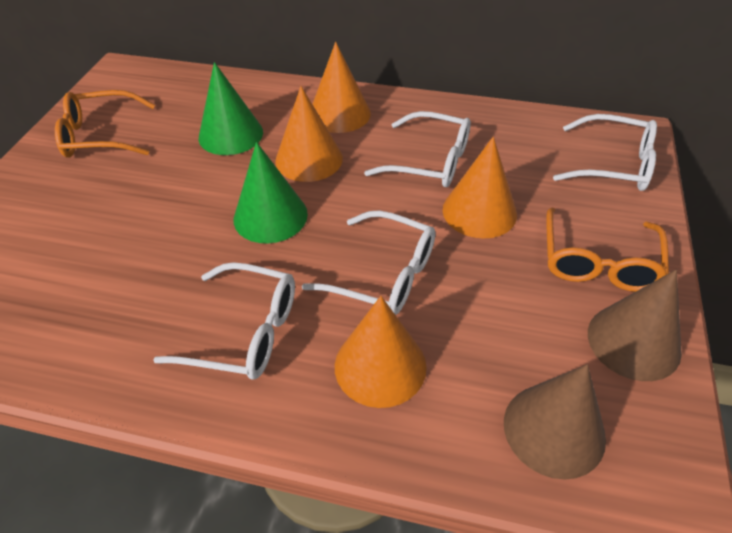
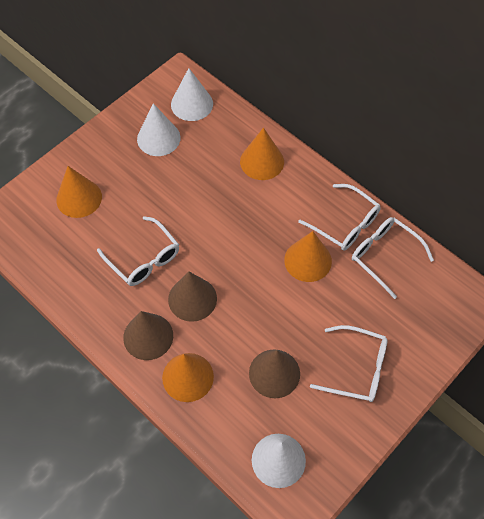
brown cone: 2 -> 3
green cone: 2 -> 0
orange glasses: 2 -> 0
white cone: 0 -> 3

